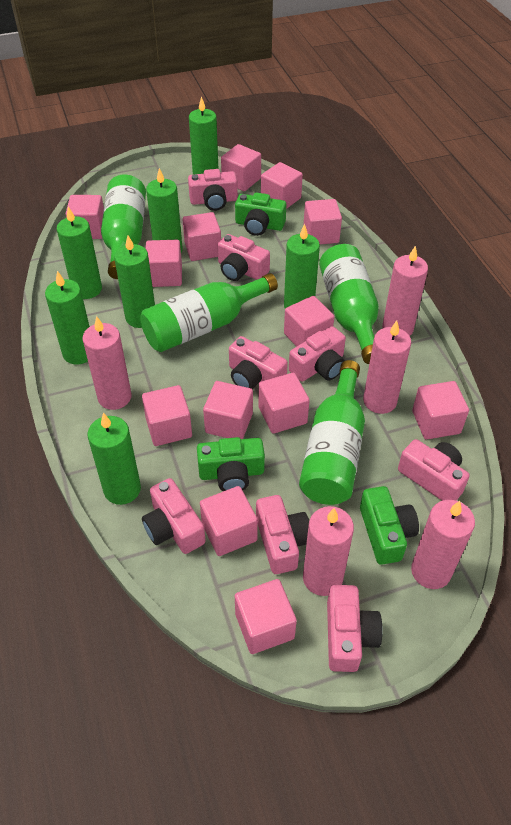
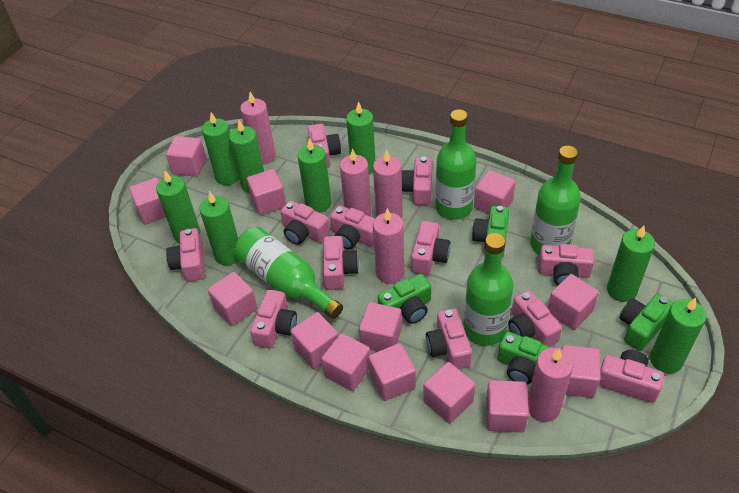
green camera: 3 -> 4
green candle: 7 -> 8
pink camera: 8 -> 12

